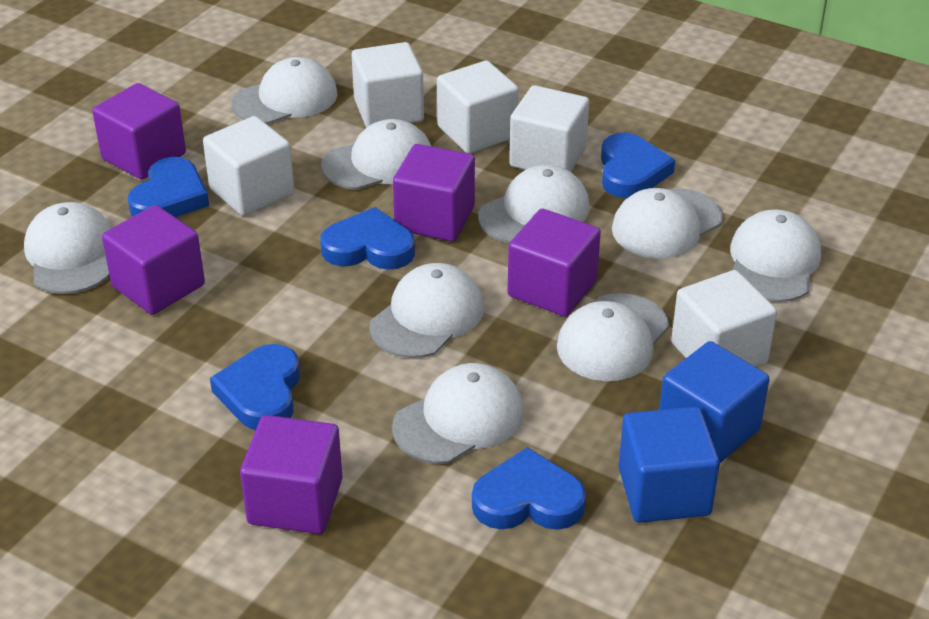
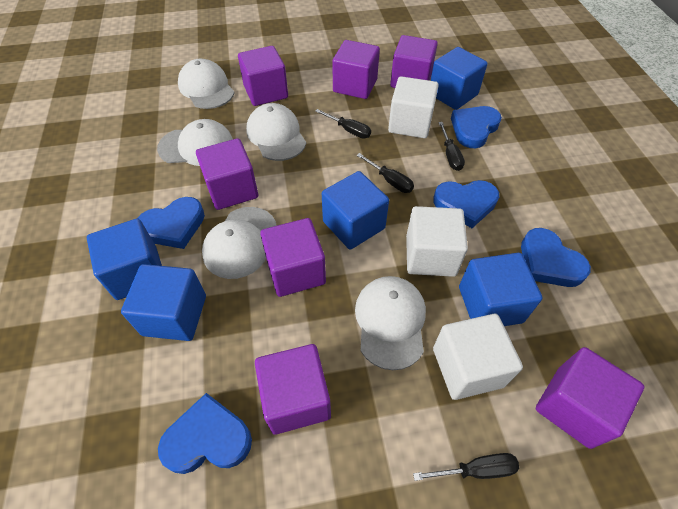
black screwdriver: 0 -> 4
blue cube: 2 -> 5
purple cube: 5 -> 7
white cap: 9 -> 5
white cube: 5 -> 3

